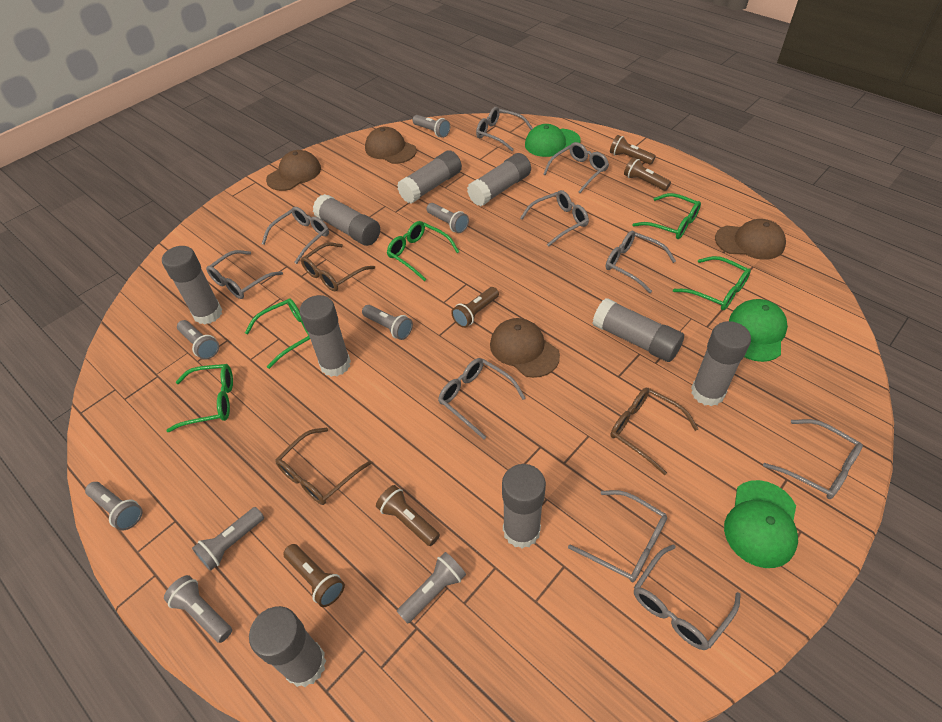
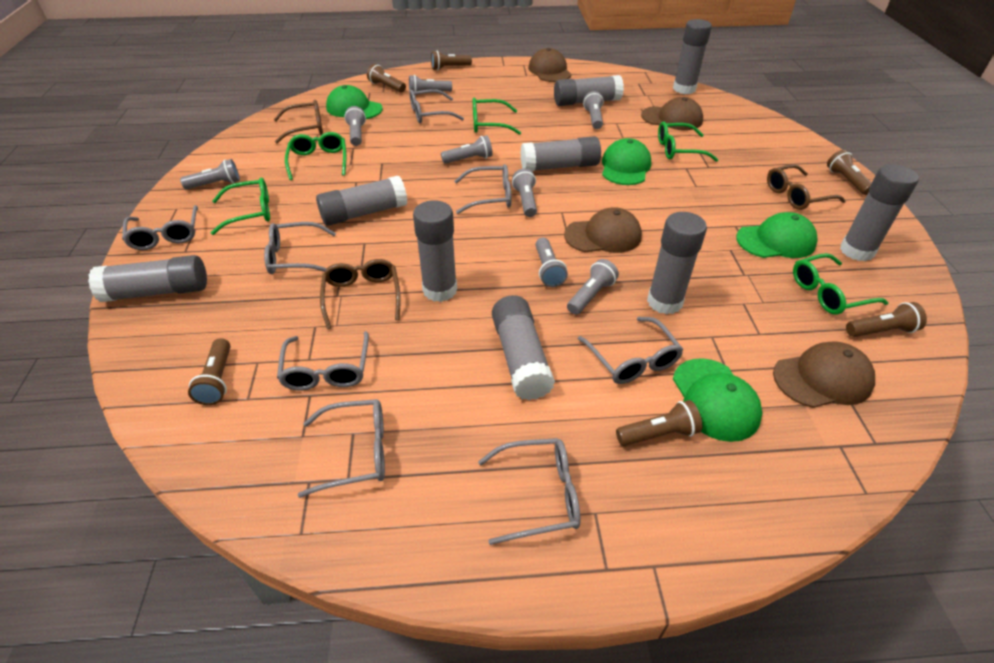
brown flashlight: 5 -> 6
green cap: 3 -> 4
grey glasses: 10 -> 8

